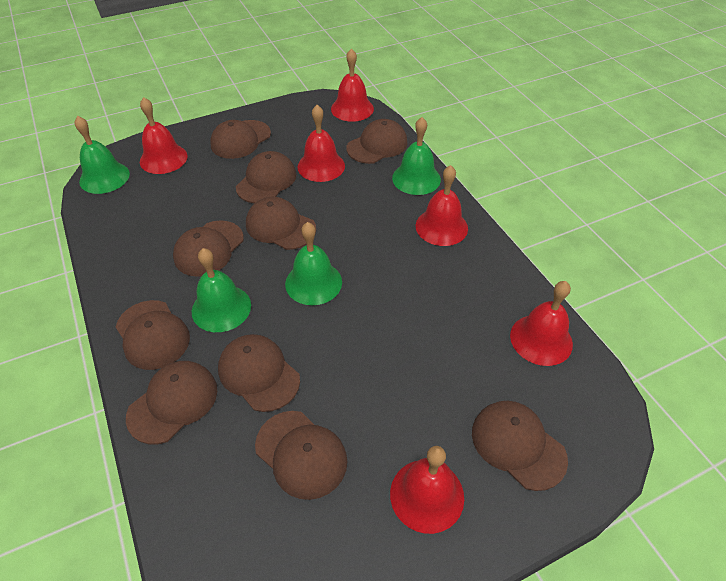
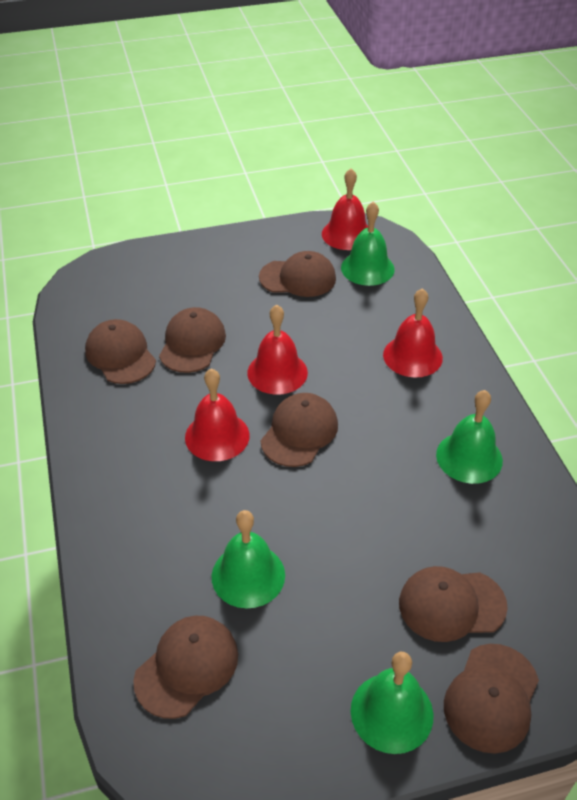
brown cap: 10 -> 7
red bell: 6 -> 4

